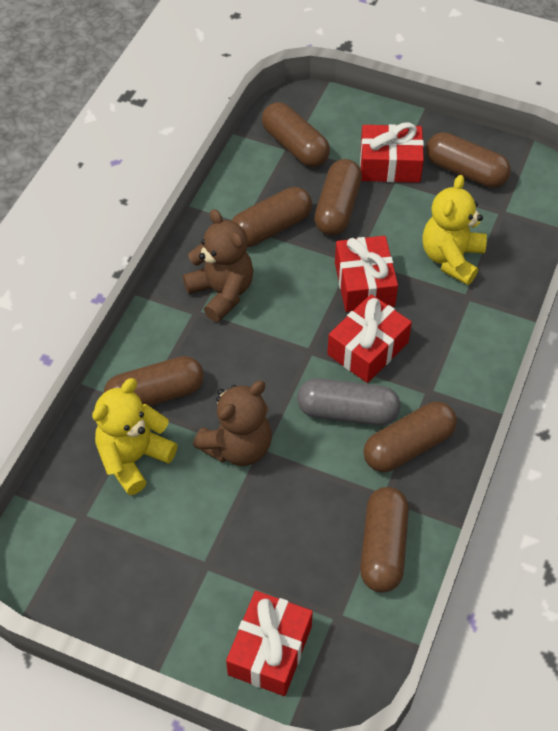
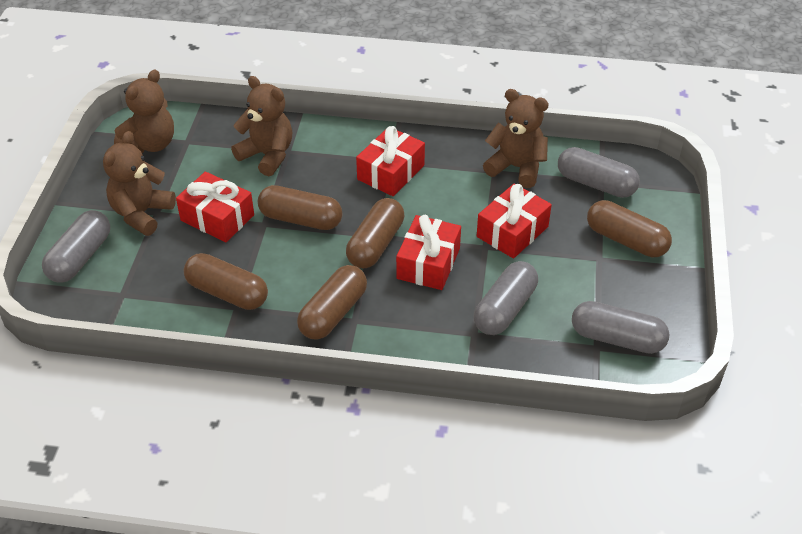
brown capsule: 7 -> 5
brown teddy bear: 2 -> 4
grey capsule: 1 -> 4
yellow teddy bear: 2 -> 0

